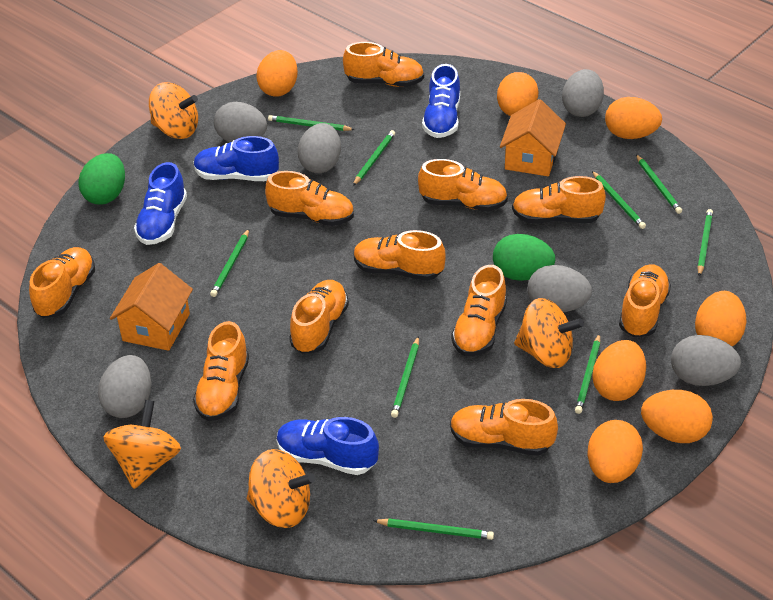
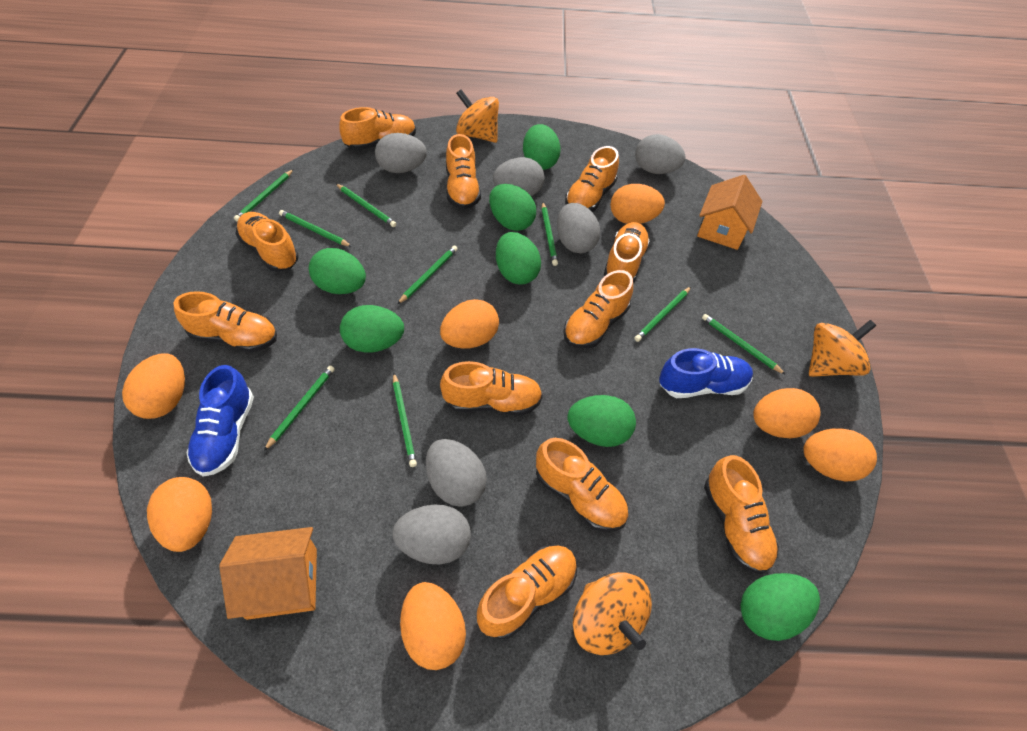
blue shoe: 4 -> 2
green egg: 2 -> 7
orange spinning top: 4 -> 3

